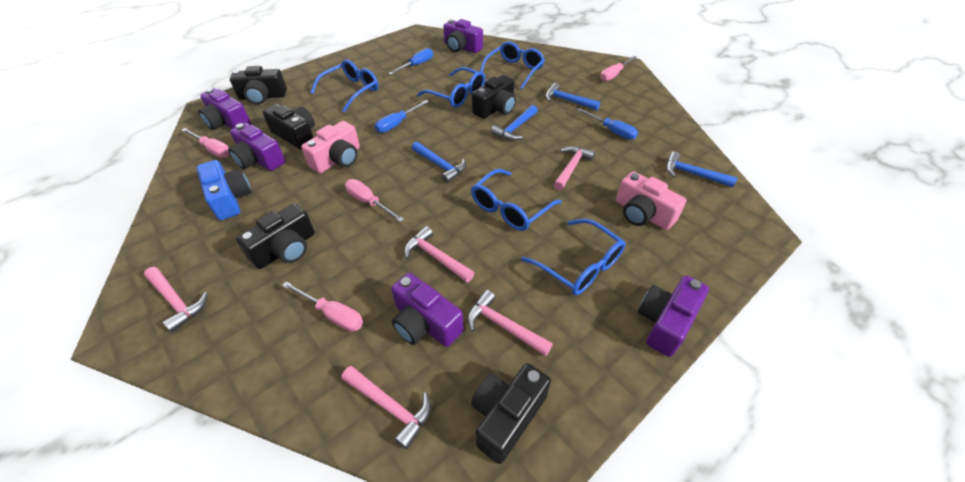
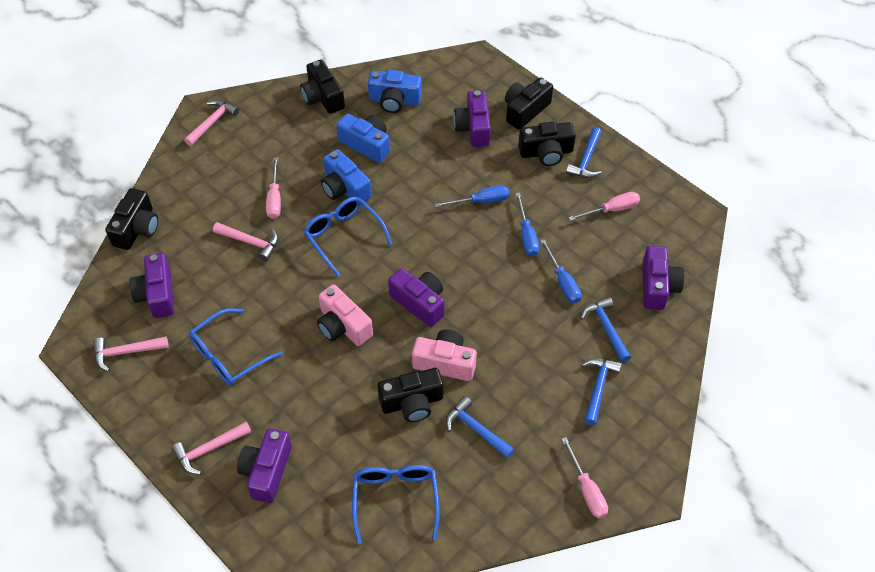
blue camera: 1 -> 3
blue glasses: 5 -> 3
pink hammer: 5 -> 4
pink screwdriver: 4 -> 3

